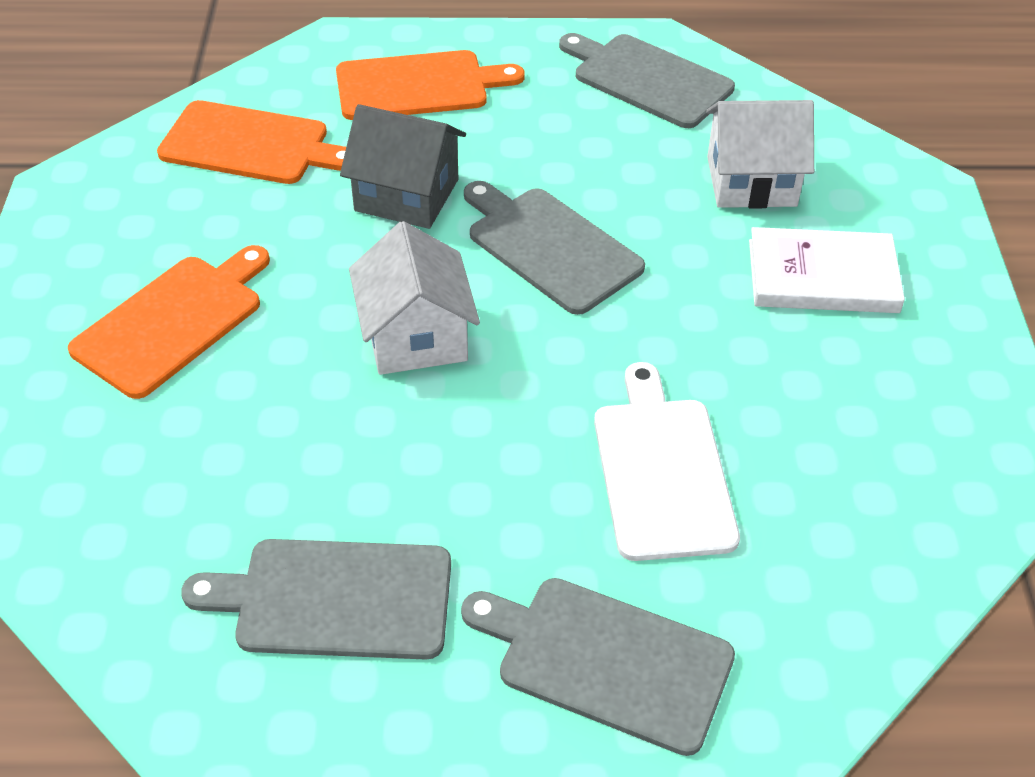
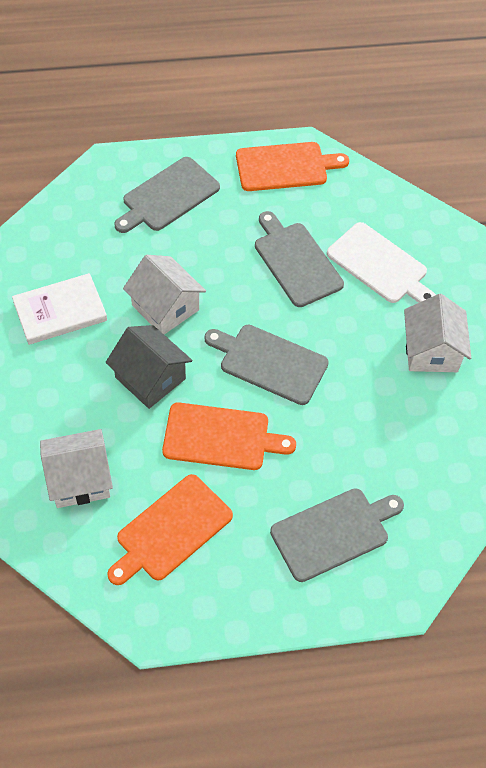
white house: 2 -> 3

